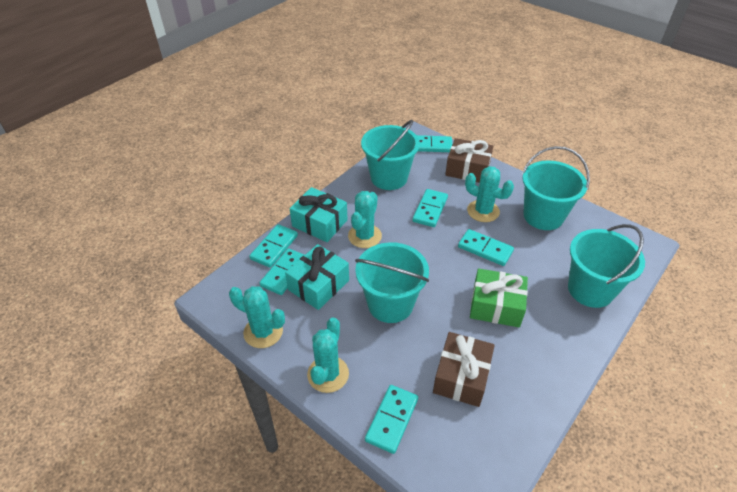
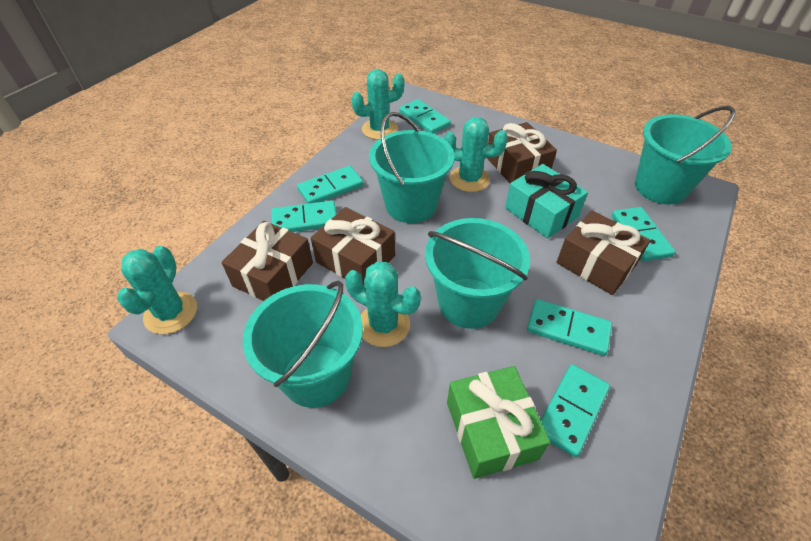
brown gift: 2 -> 4
turquoise gift: 2 -> 1

